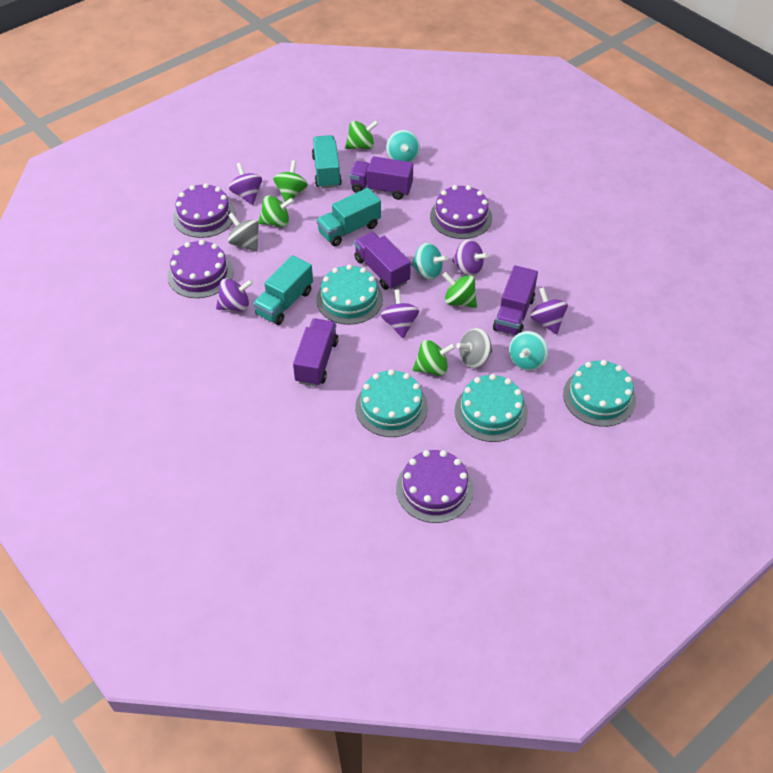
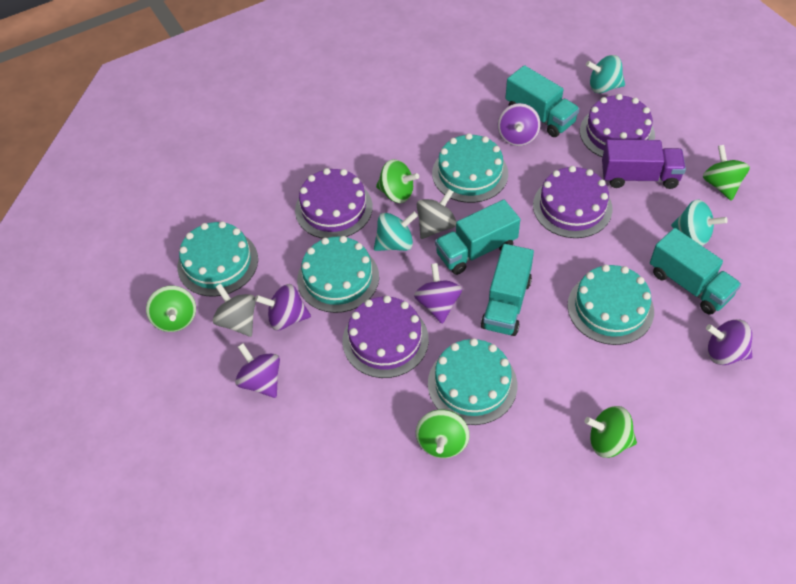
purple truck: 4 -> 1
turquoise cake: 4 -> 5
turquoise truck: 3 -> 4

